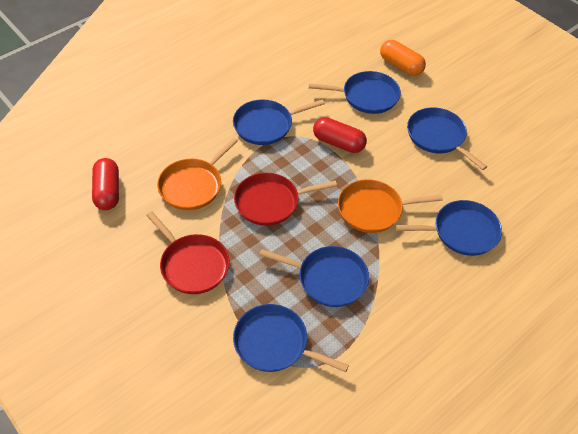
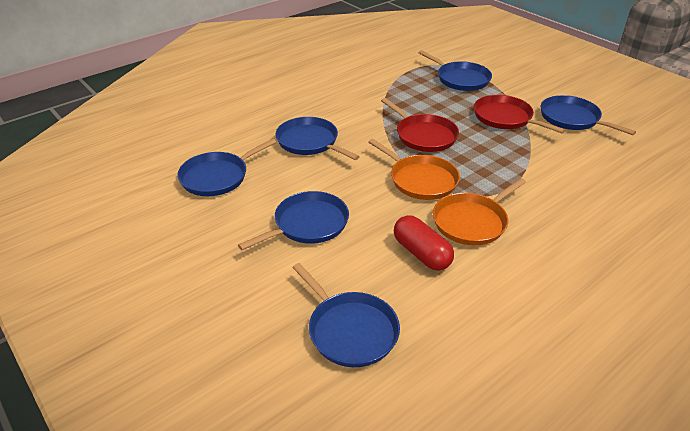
orange capsule: 1 -> 0
red capsule: 2 -> 1

